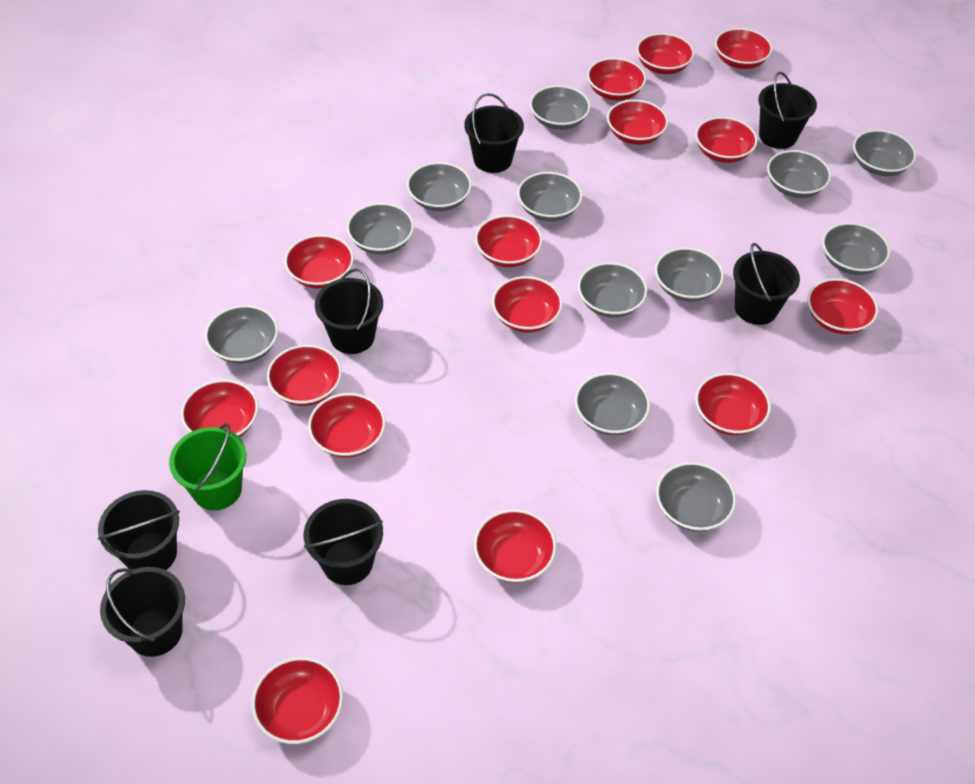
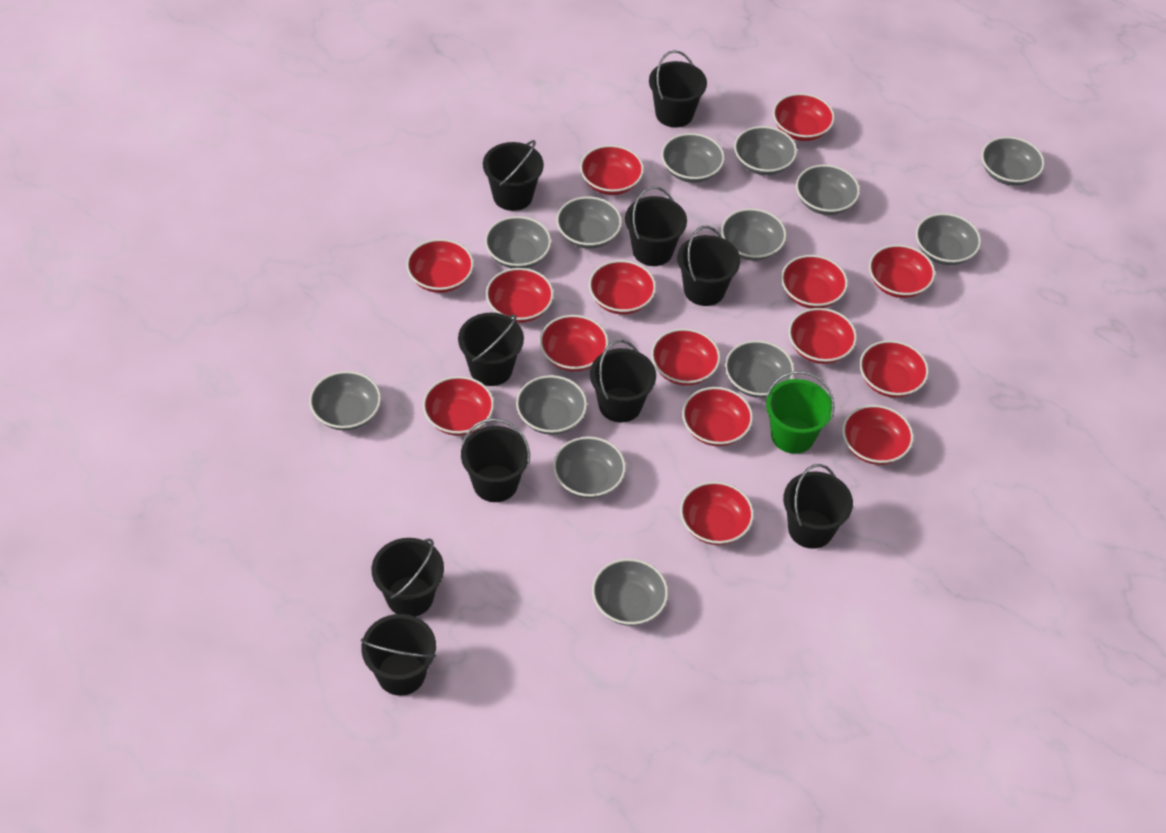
black bucket: 7 -> 10
grey bowl: 12 -> 13

